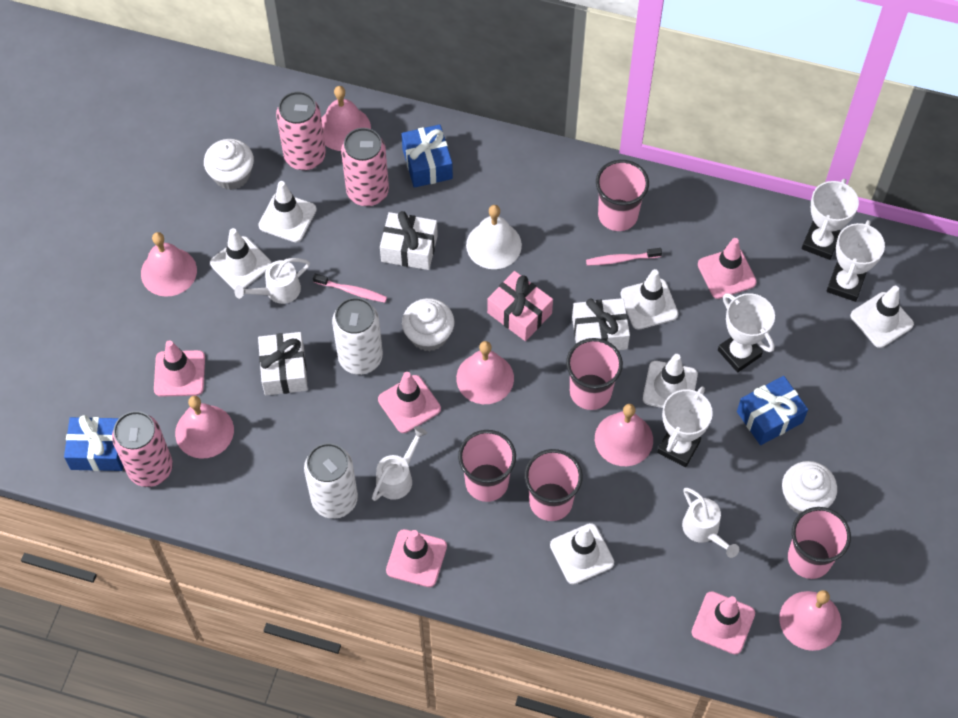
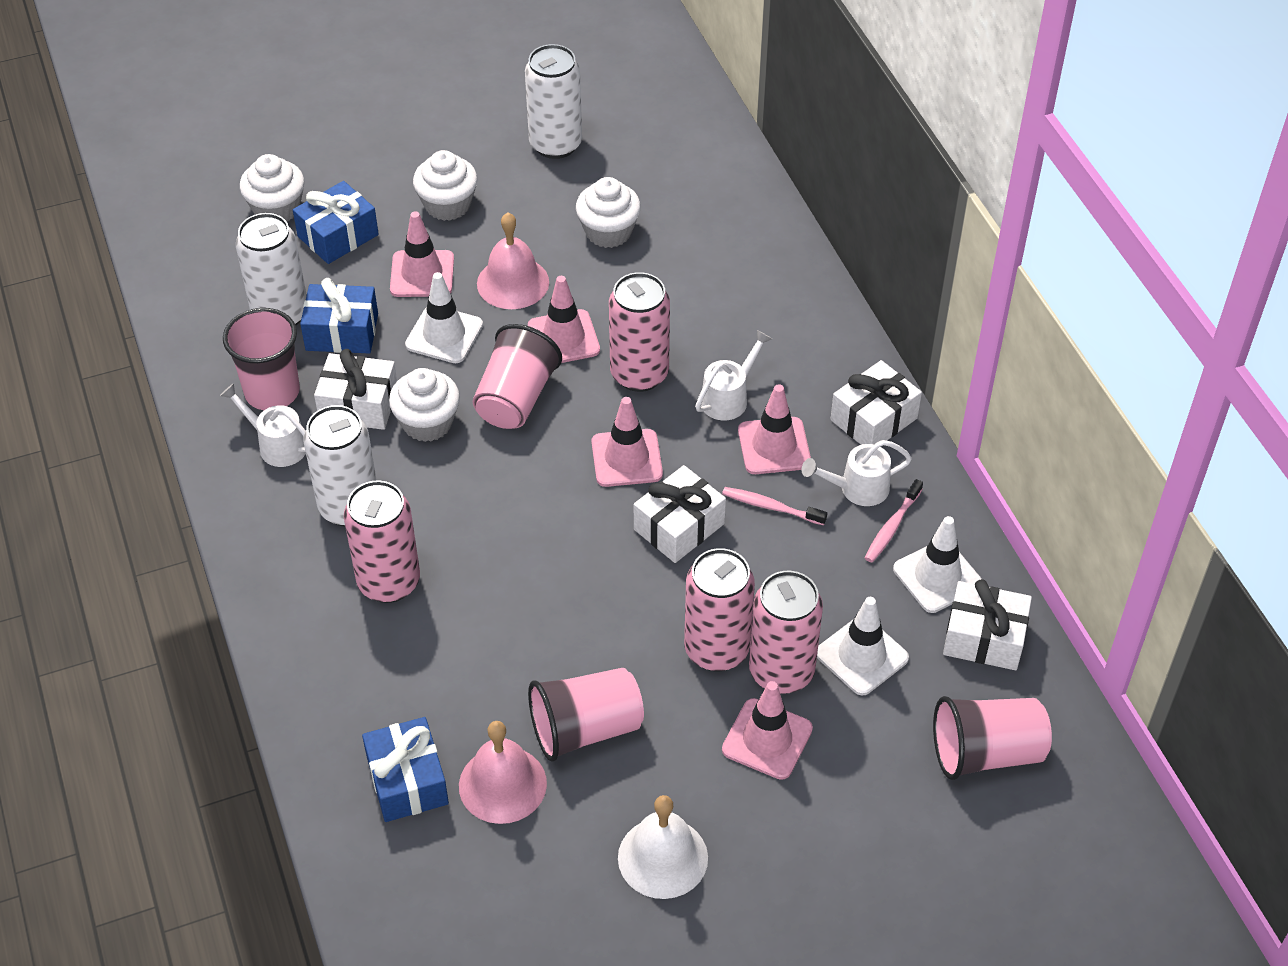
pink bell: 6 -> 2
pink can: 3 -> 4
pink cup: 5 -> 4
pink gift: 1 -> 0
white can: 2 -> 3
white cupcake: 3 -> 4
white gift: 3 -> 4
white traffic cone: 6 -> 3
white trophy: 4 -> 0

